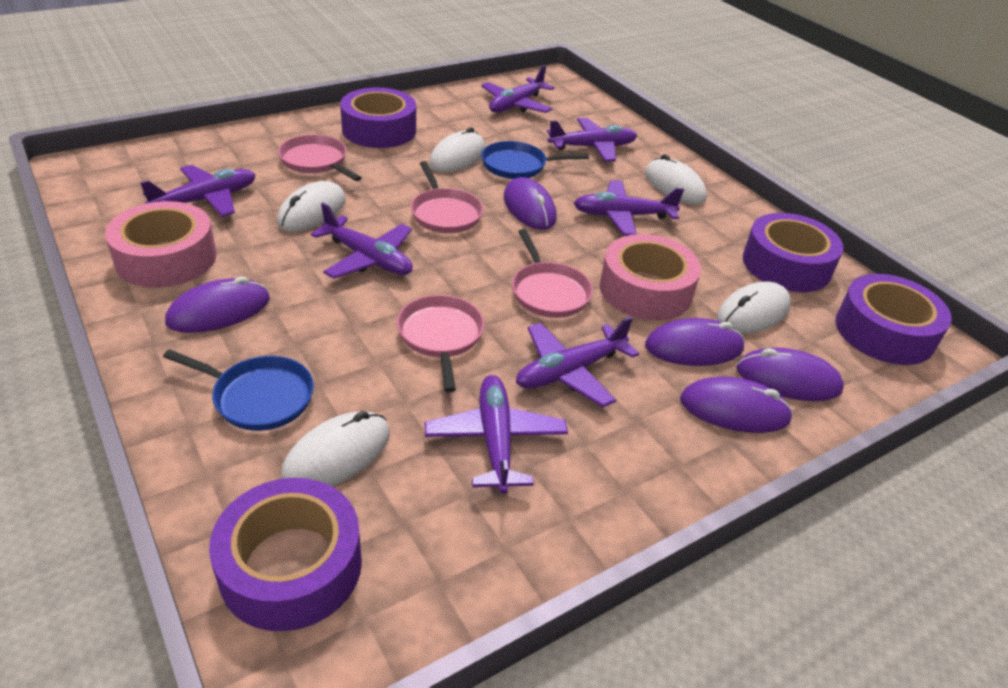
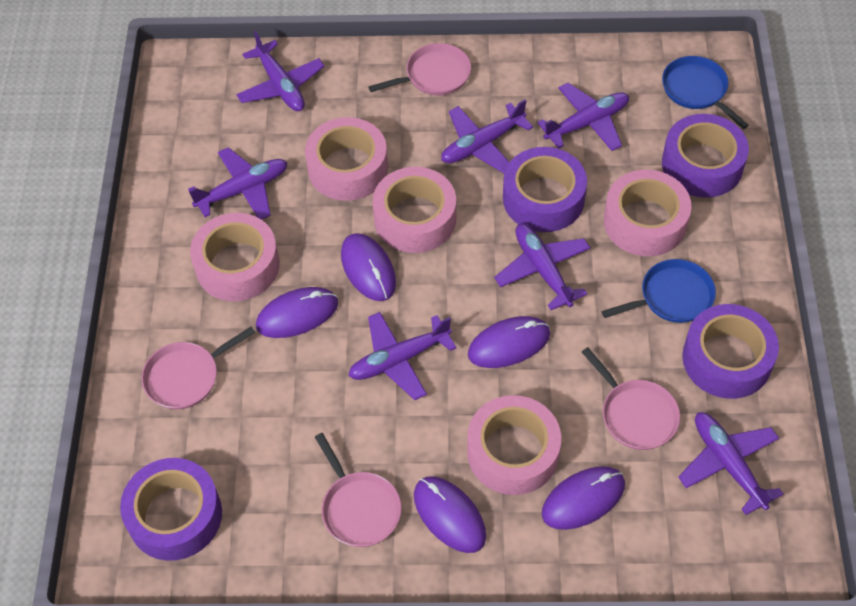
pink tape: 2 -> 5
white mouse: 5 -> 0

